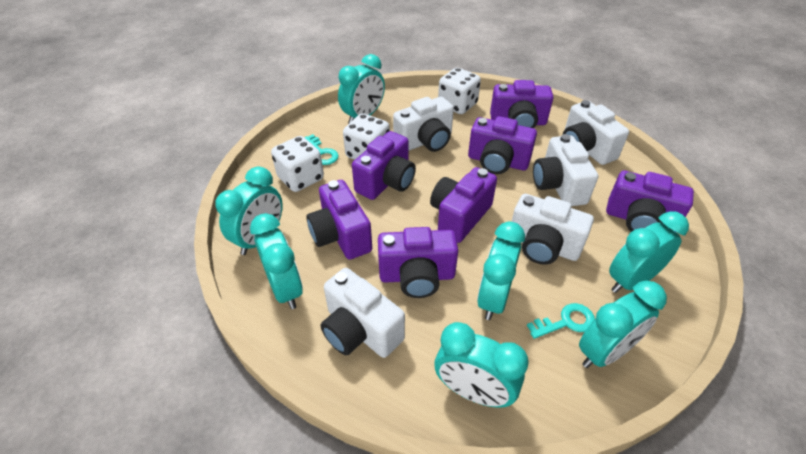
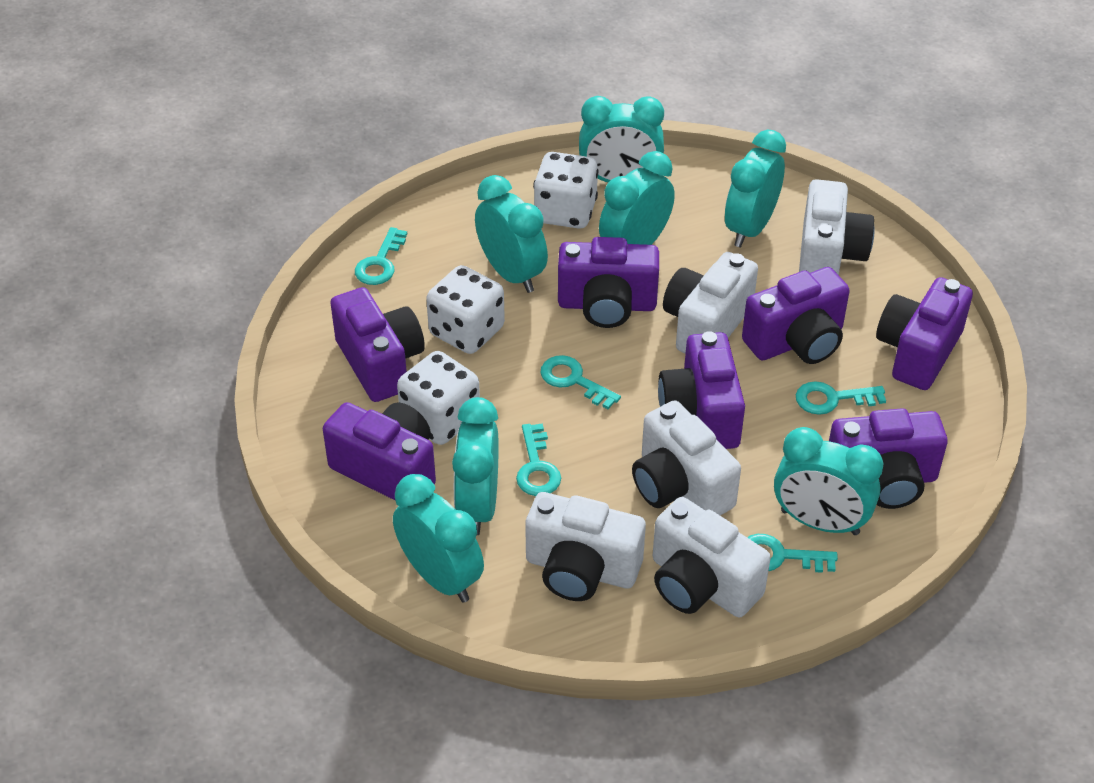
turquoise key: 2 -> 5

